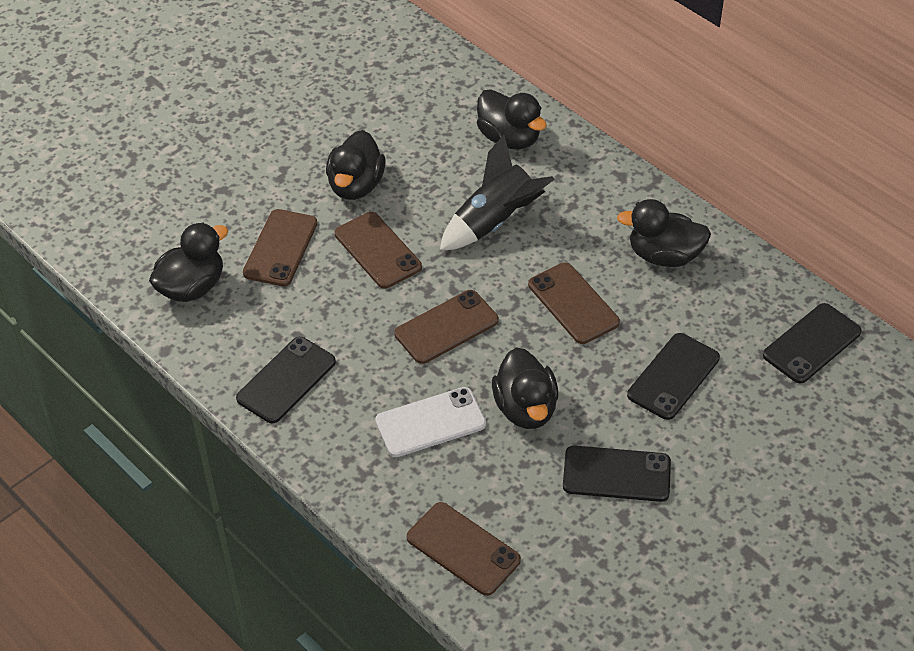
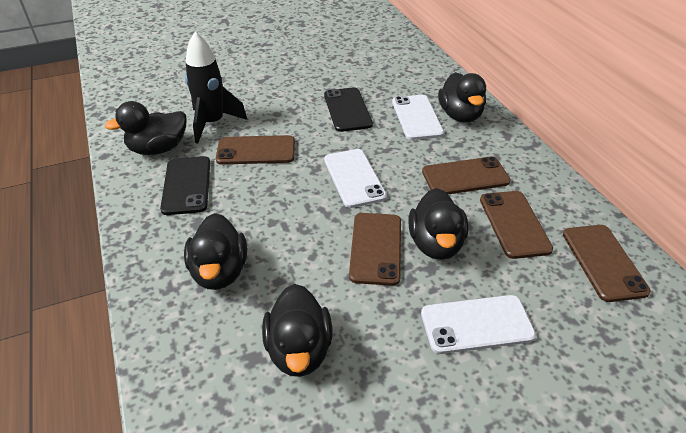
black phone: 4 -> 2
white phone: 1 -> 3

